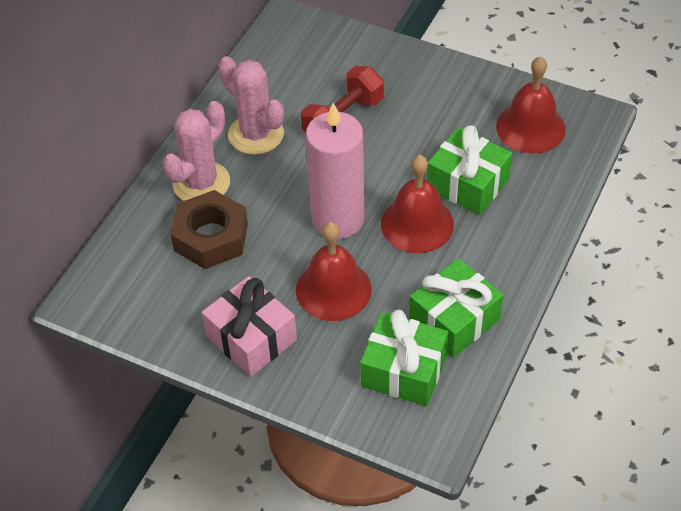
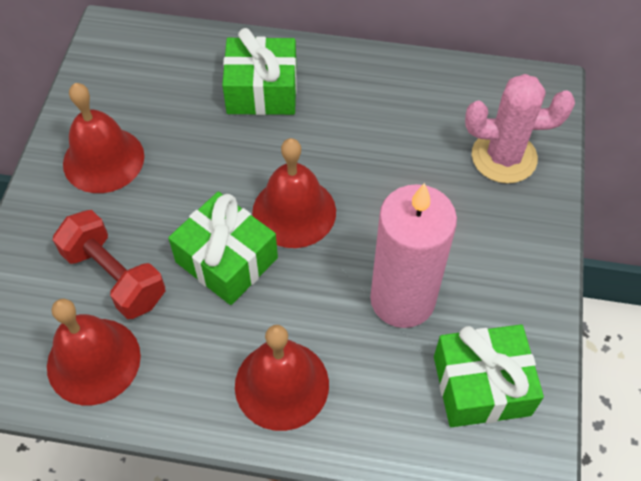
brown nut: 1 -> 0
pink cactus: 2 -> 1
pink gift: 1 -> 0
red bell: 3 -> 4

